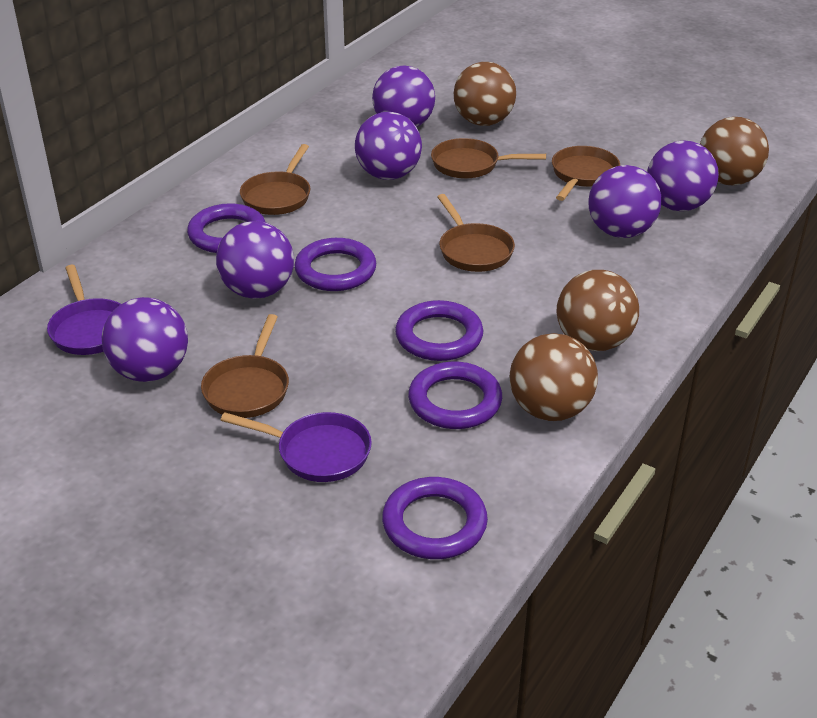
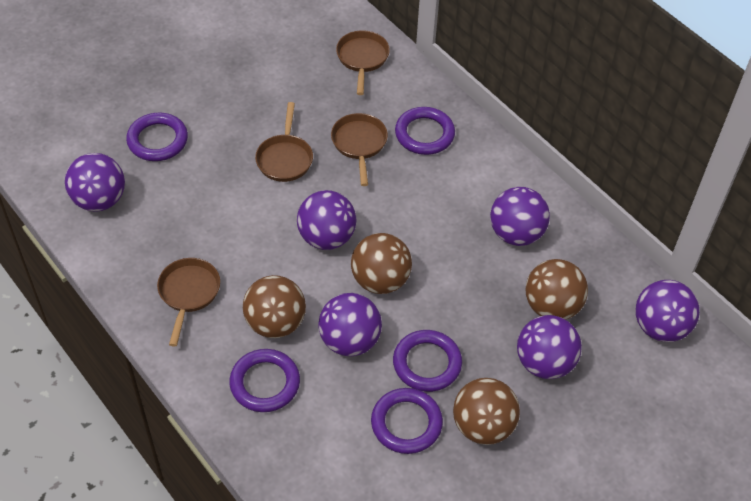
brown pan: 5 -> 4
purple pan: 2 -> 0

